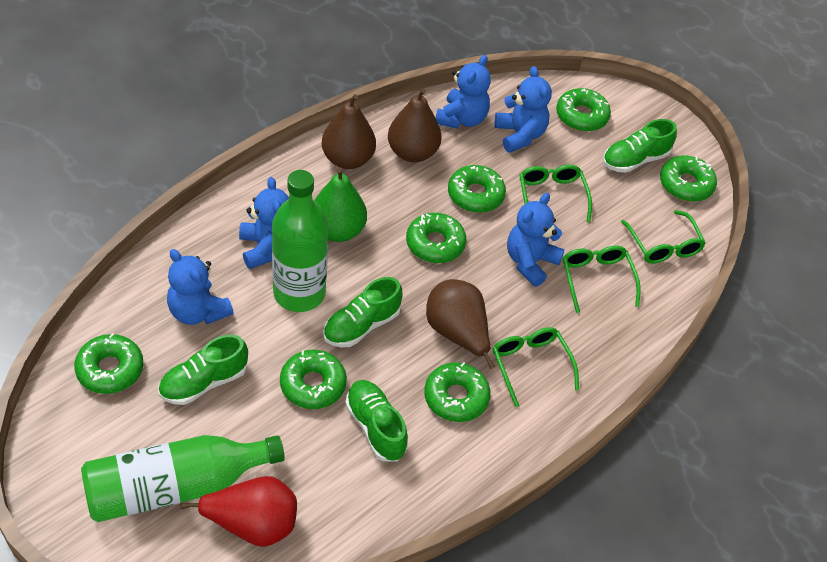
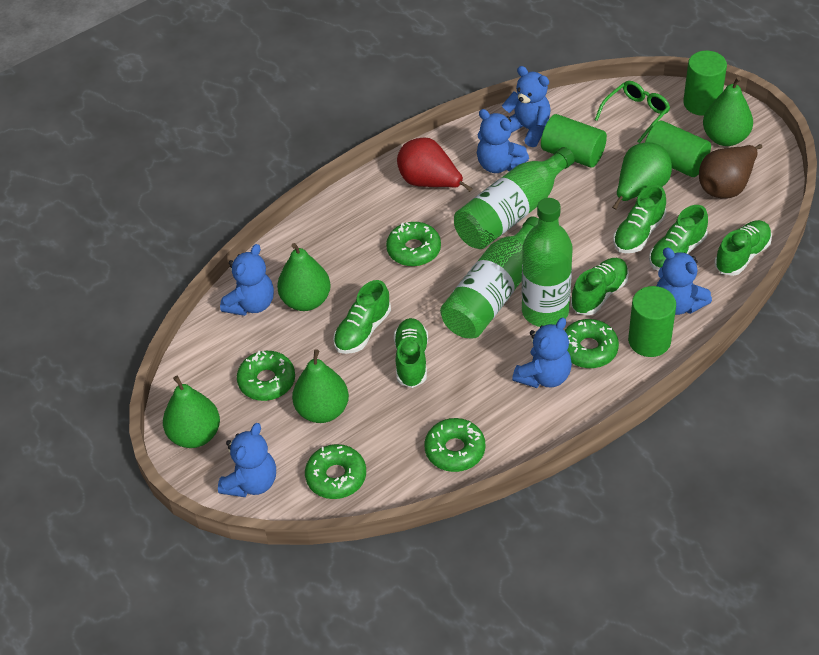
blue teddy bear: 5 -> 6
brown pear: 3 -> 1
green bottle: 2 -> 3
green cylinder: 0 -> 4
green donut: 7 -> 5
green glasses: 4 -> 1
green pear: 1 -> 5
green shoe: 4 -> 6

